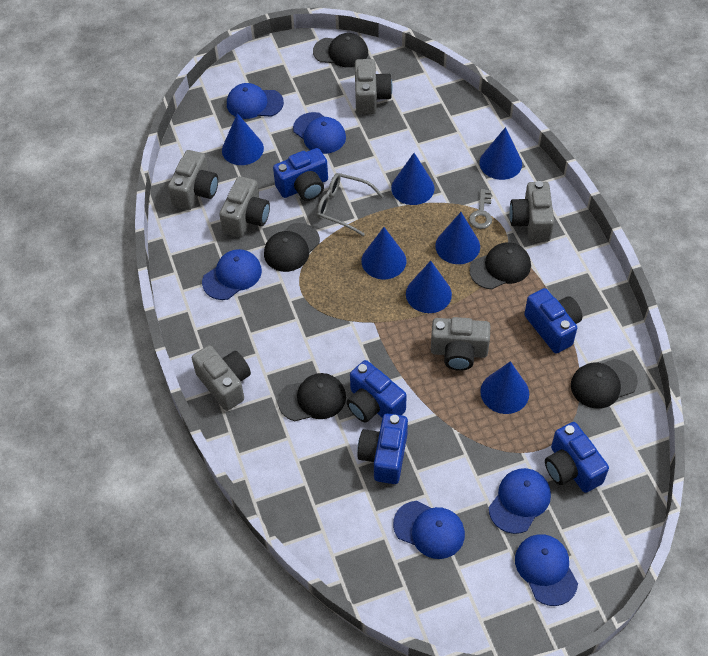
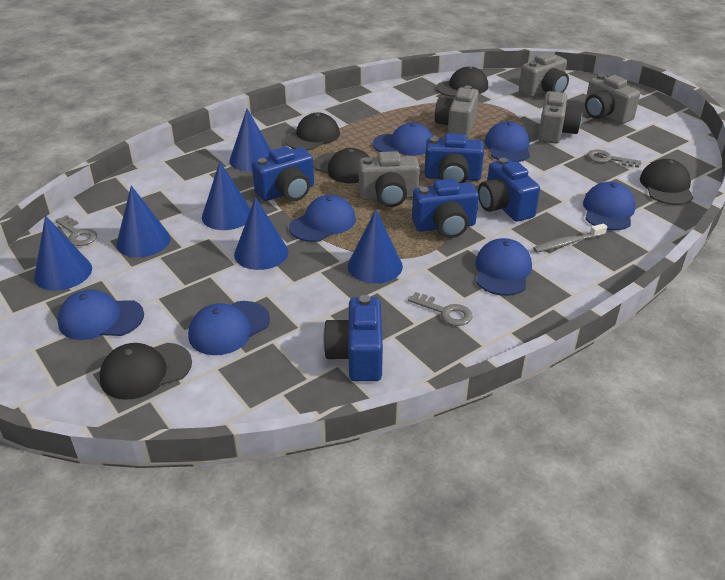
blue cap: 6 -> 7
blue cone: 7 -> 6
grey camera: 6 -> 5
grey glasses: 1 -> 0
grey key: 1 -> 3
grey toothbrush: 0 -> 1

